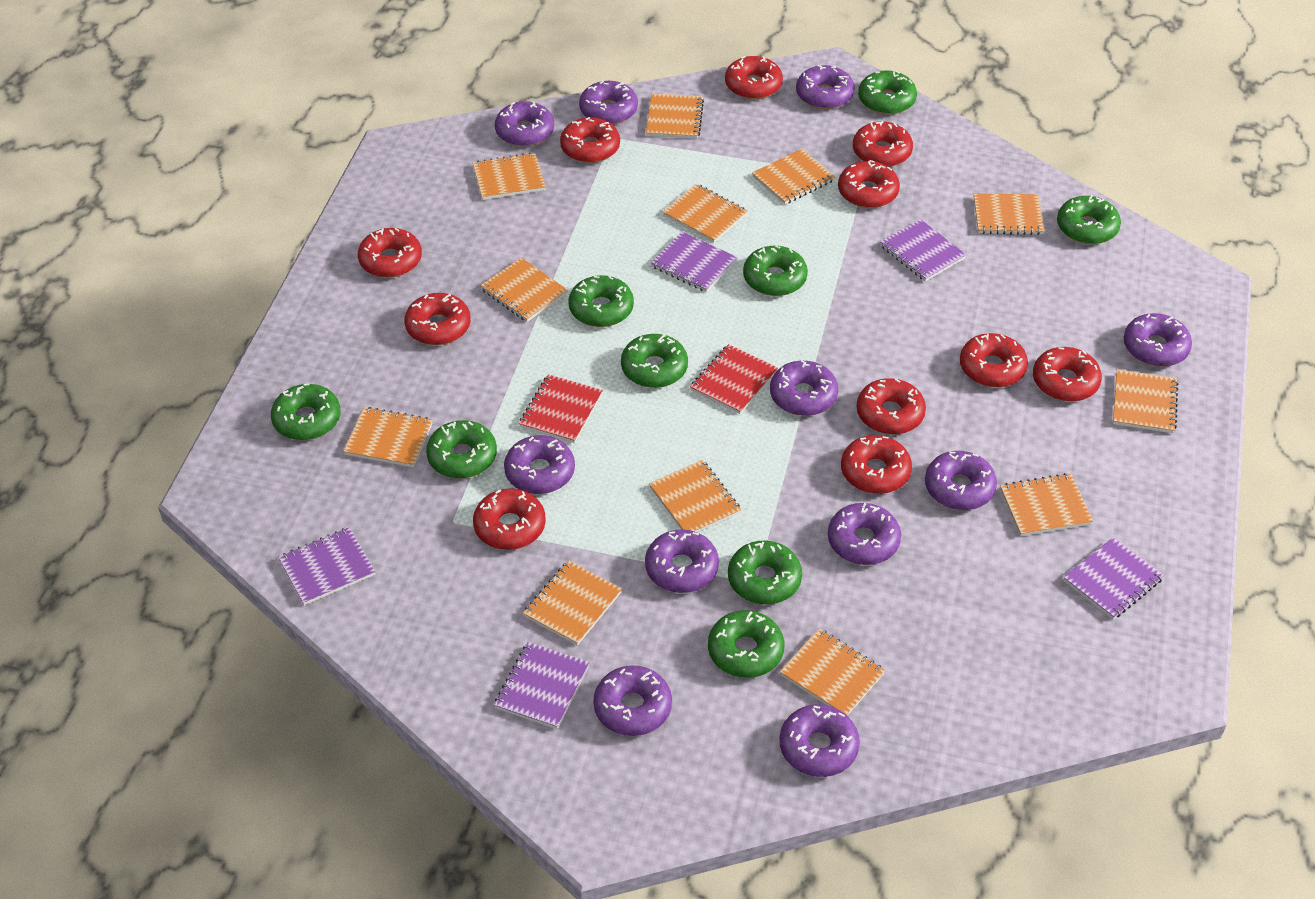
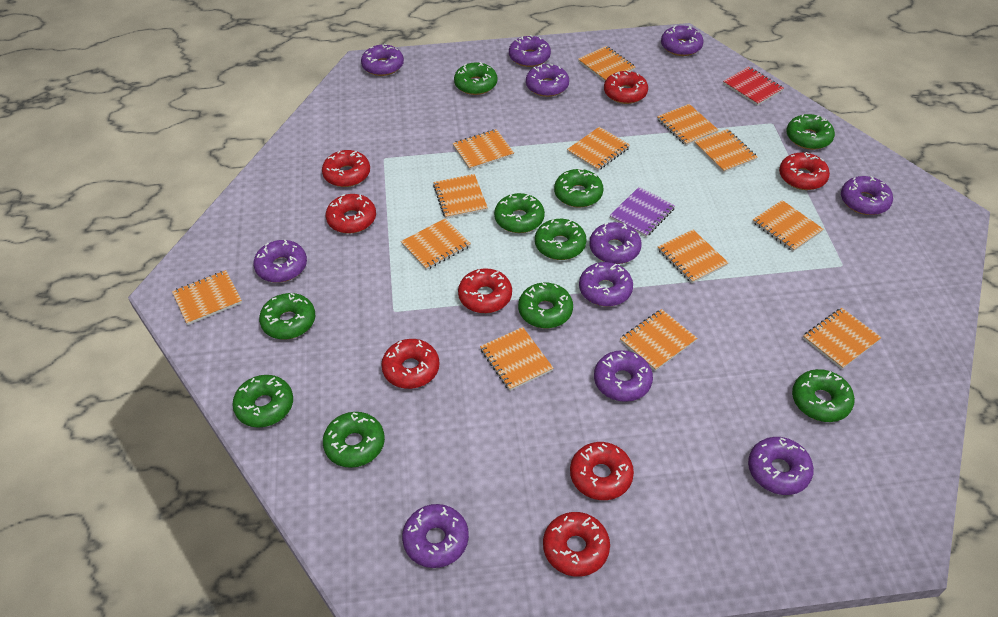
green donut: 9 -> 10
orange notebook: 12 -> 13
purple notebook: 5 -> 1
red donut: 11 -> 8
red notebook: 2 -> 1

